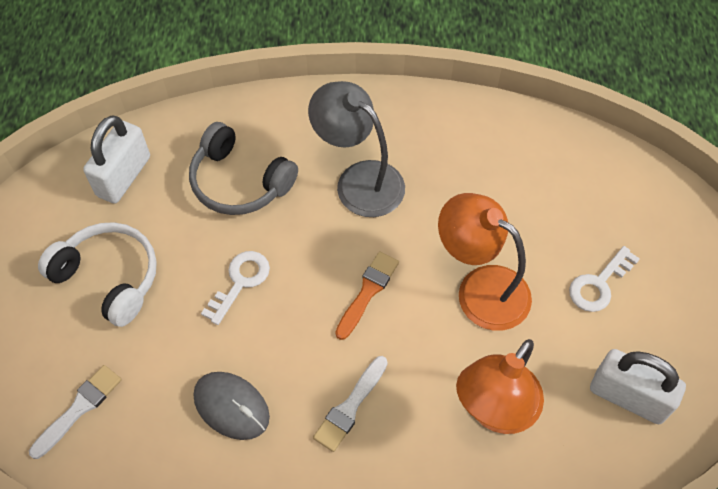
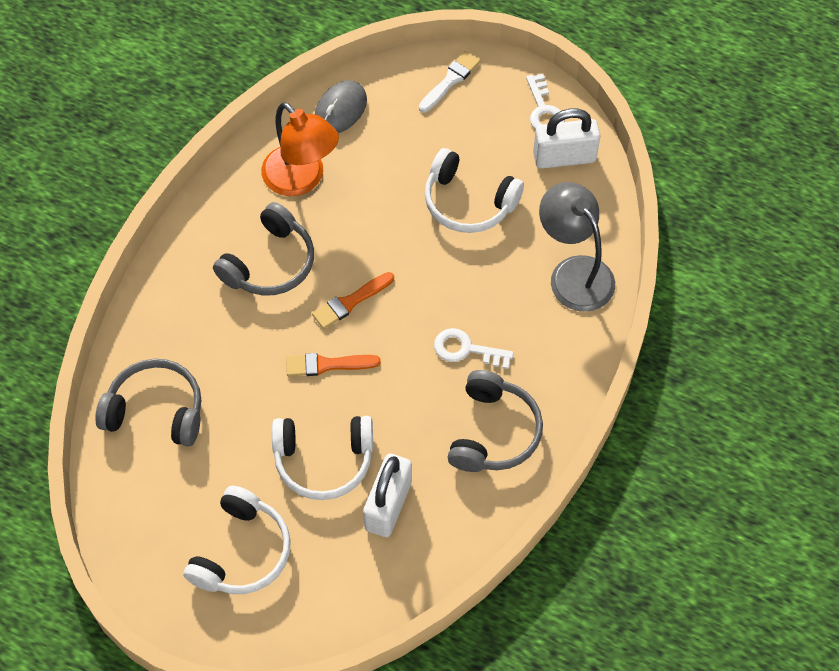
grey headphones: 1 -> 3
orange brush: 1 -> 2
orange lamp: 2 -> 1
white brush: 2 -> 1
white headphones: 1 -> 3

